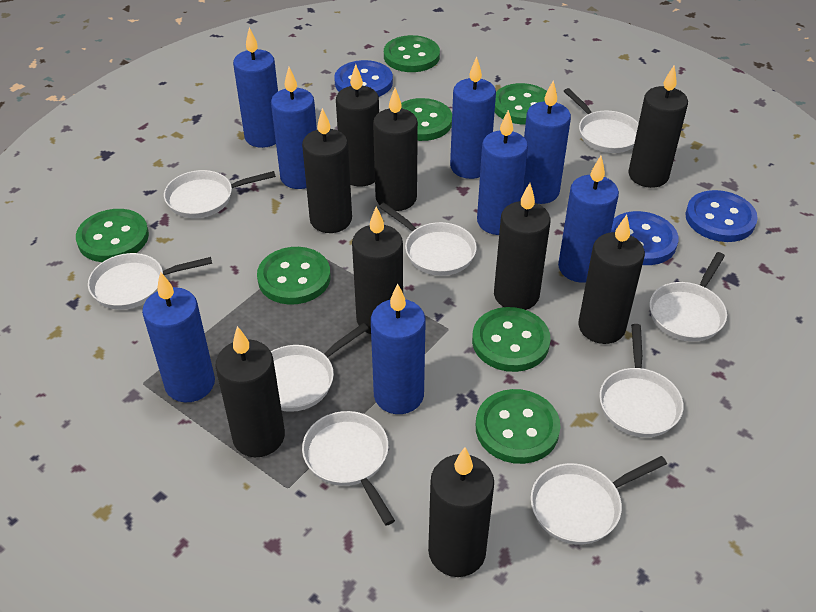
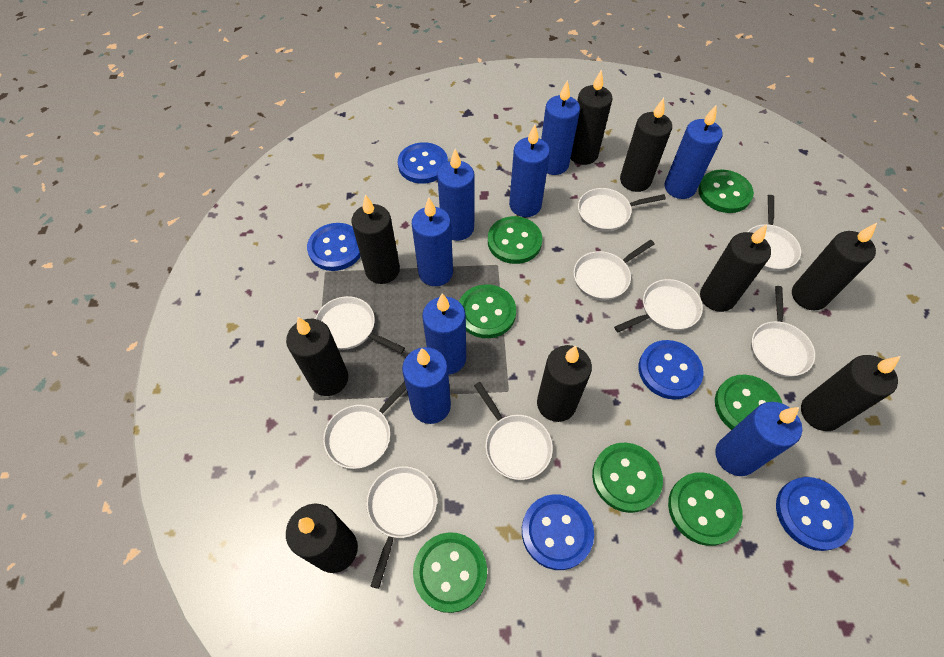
blue button: 3 -> 5

